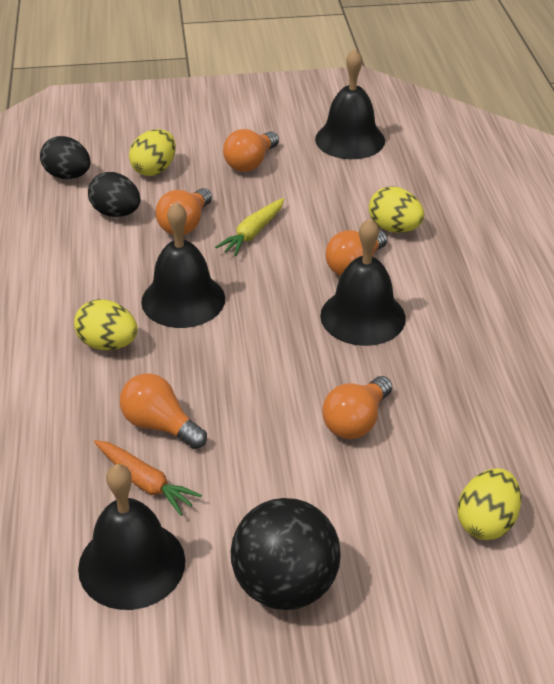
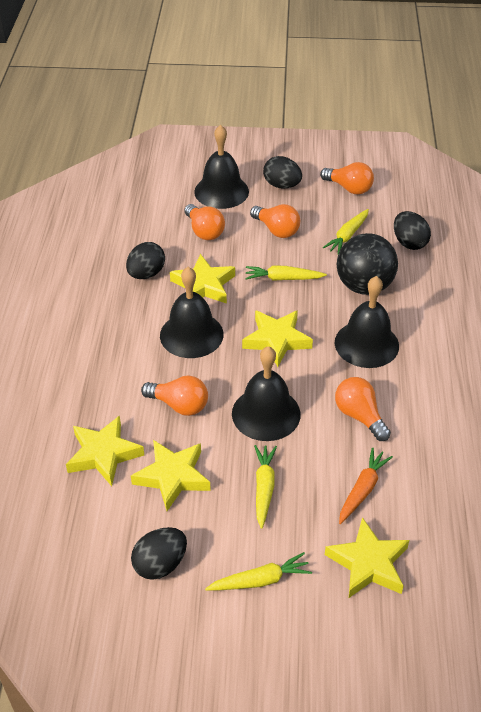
black egg: 2 -> 4
yellow carrot: 1 -> 4
yellow egg: 4 -> 0
yellow star: 0 -> 5

